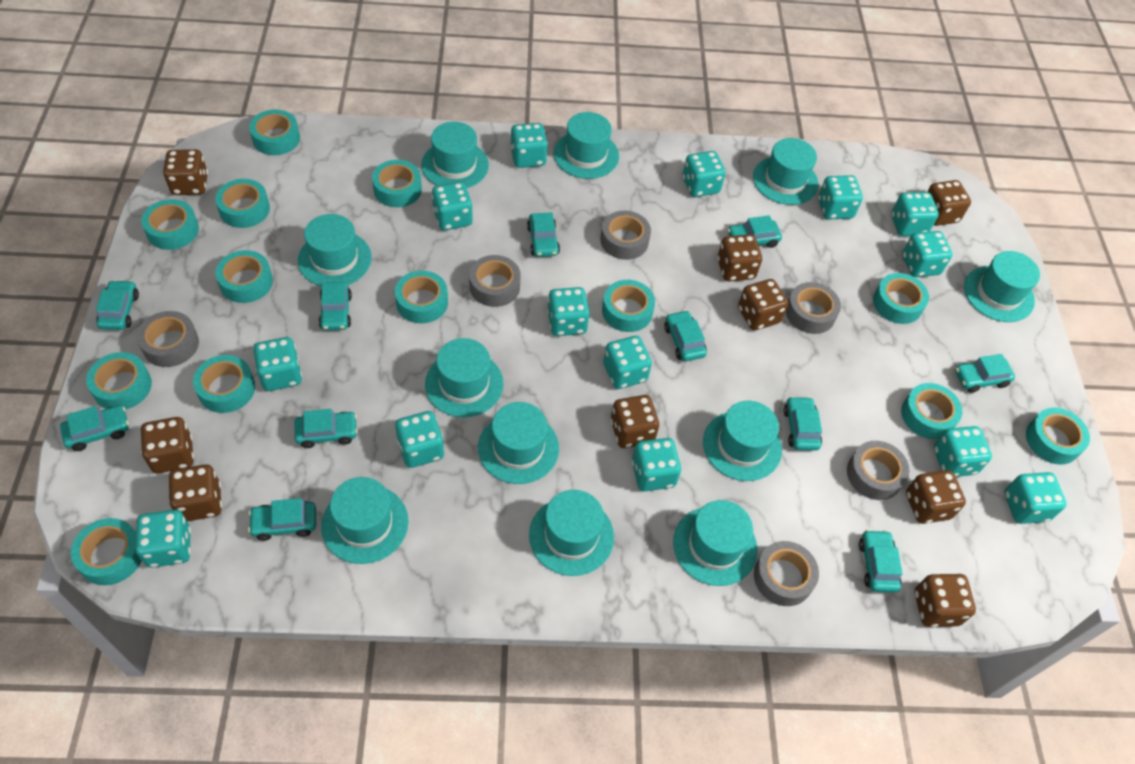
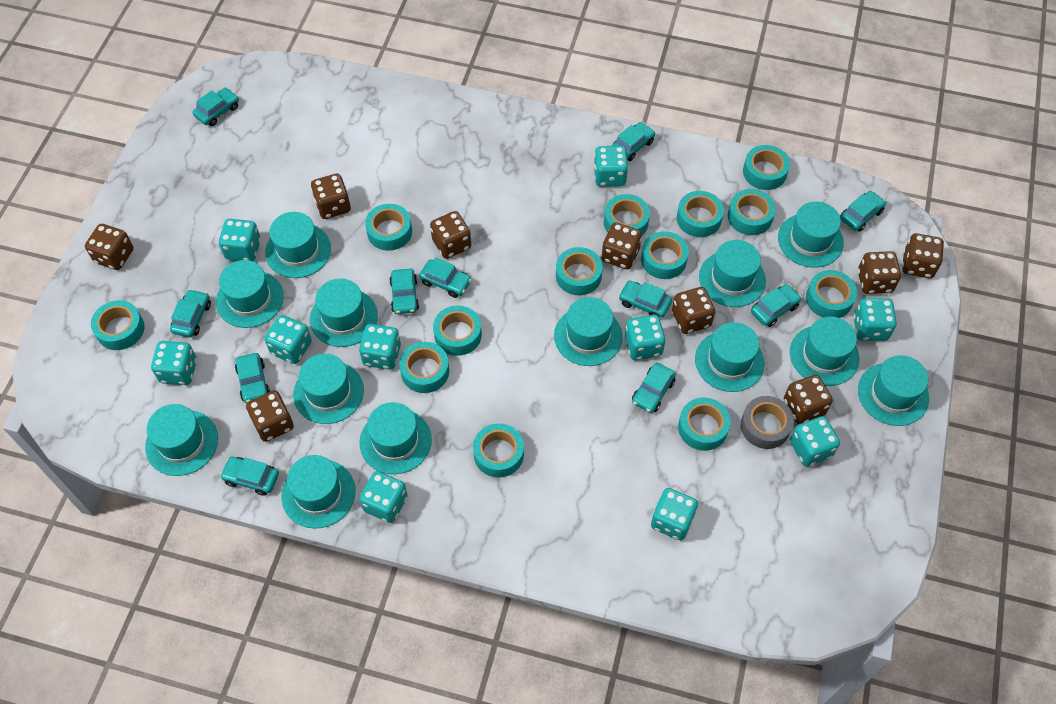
grey tape: 6 -> 1
turquoise dice: 14 -> 10
turquoise hat: 11 -> 13

